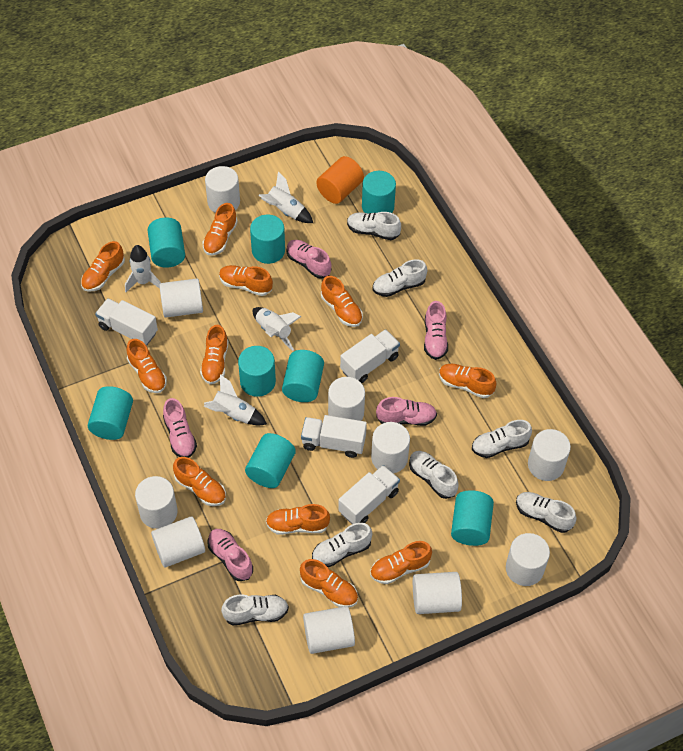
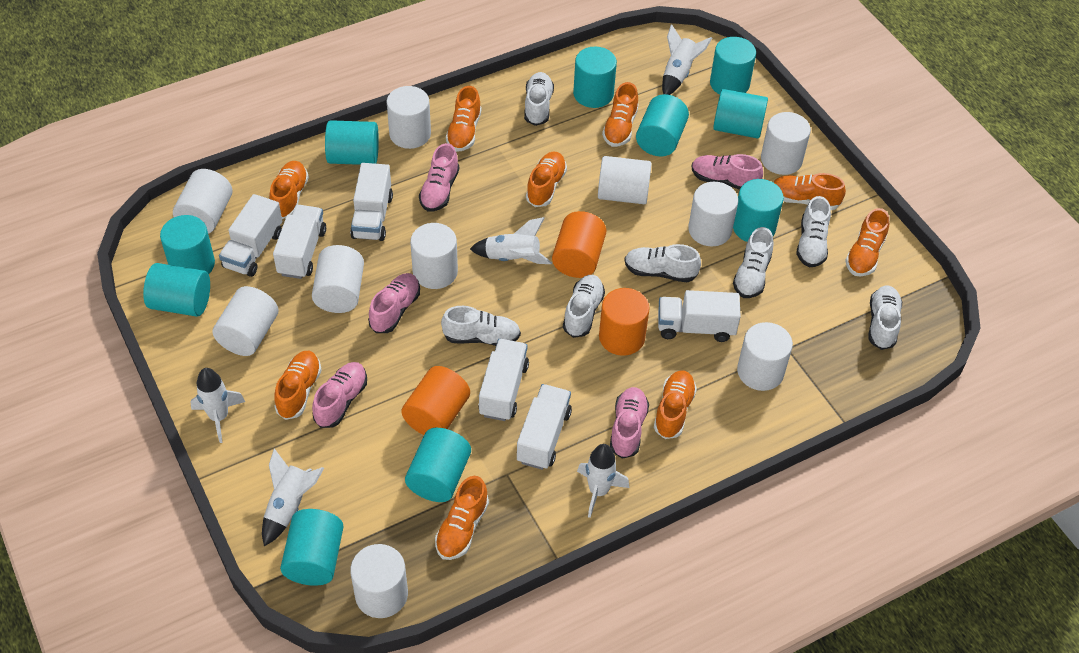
orange cylinder: 1 -> 3
orange shoe: 11 -> 9
turquoise cylinder: 8 -> 10
white rocket: 4 -> 5
white truck: 4 -> 6

